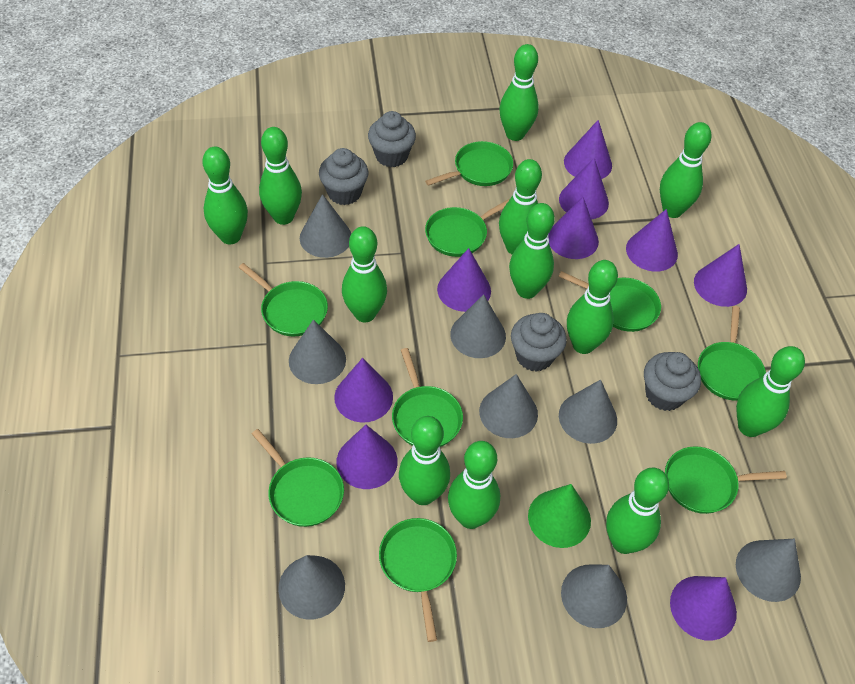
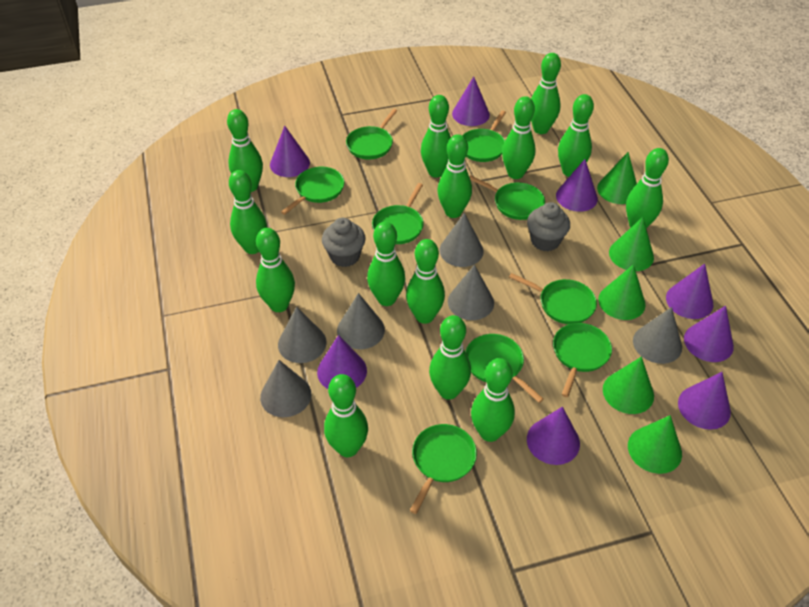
green bowling pin: 12 -> 14
green cone: 1 -> 5
grey cone: 8 -> 6
grey cupcake: 4 -> 2
purple cone: 9 -> 8

